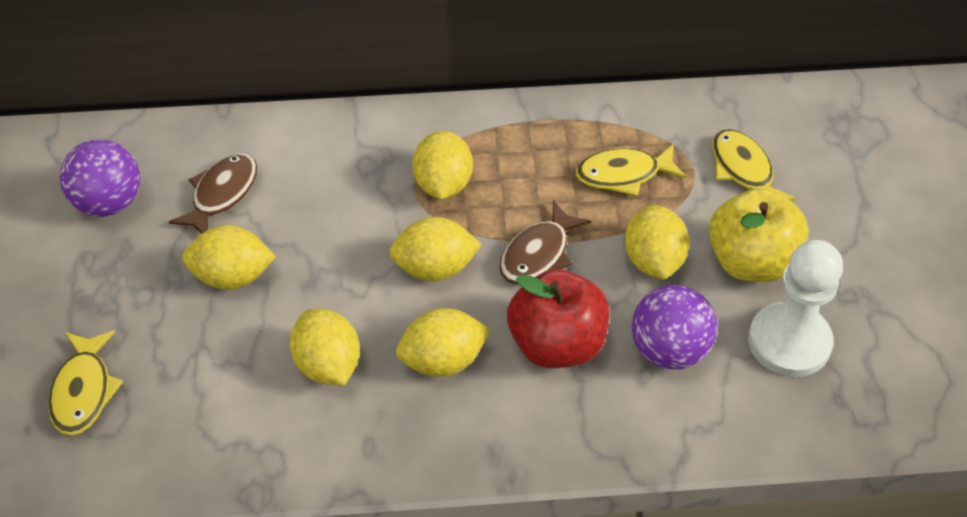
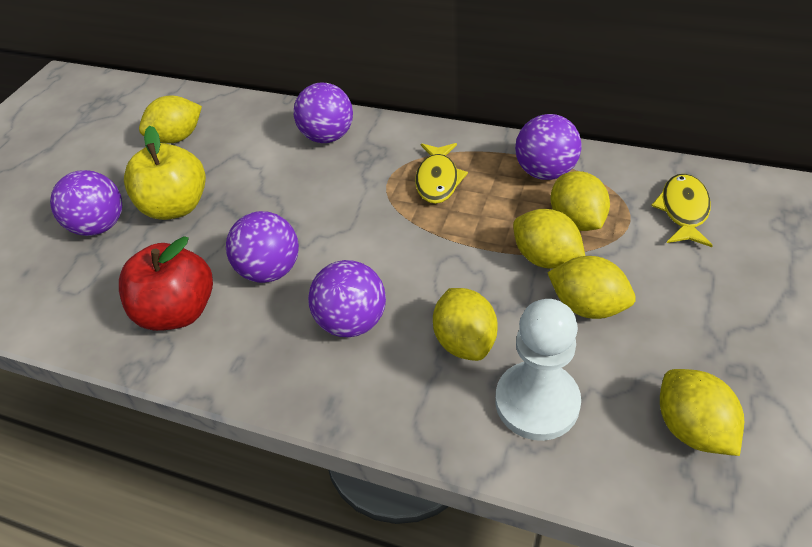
brown fish: 2 -> 0
purple ball: 2 -> 5
yellow fish: 3 -> 2

